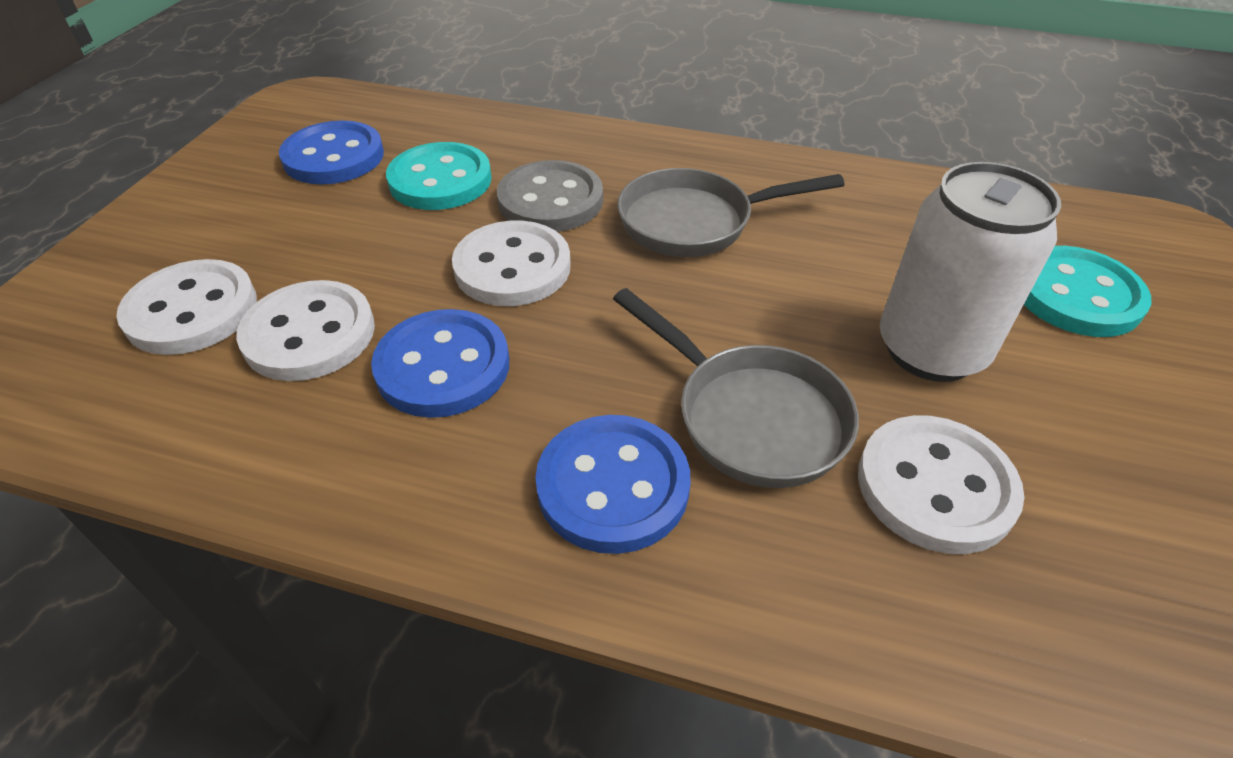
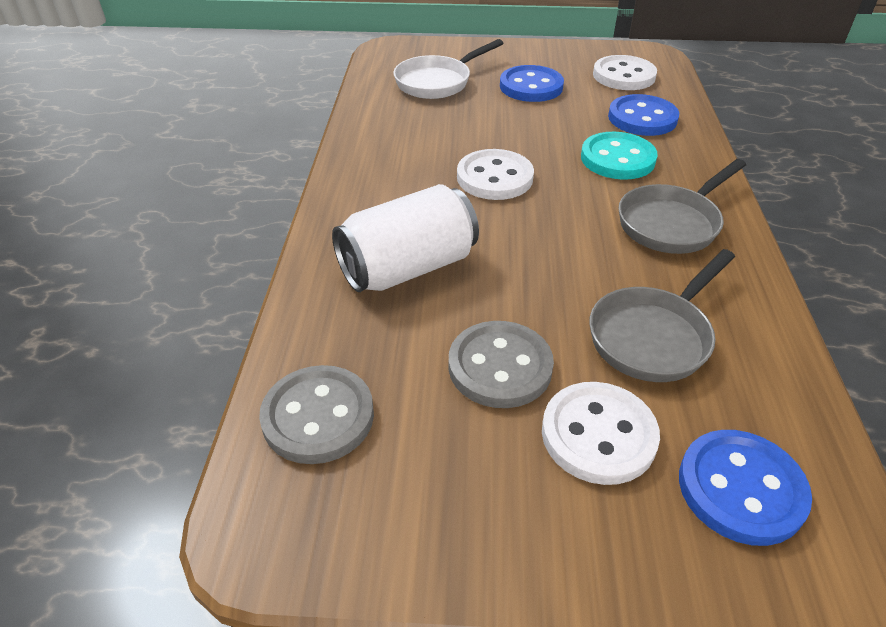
grey button: 1 -> 2
turquoise button: 2 -> 1
white button: 4 -> 3
white pan: 0 -> 1

